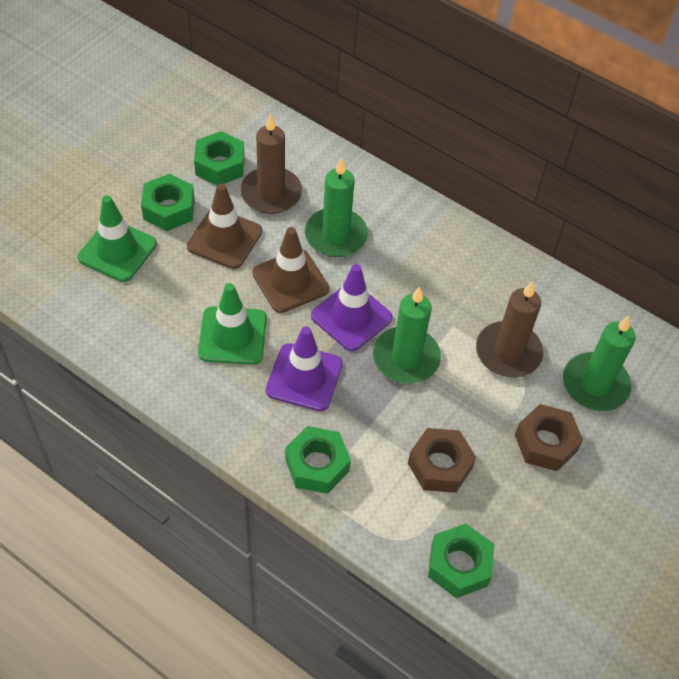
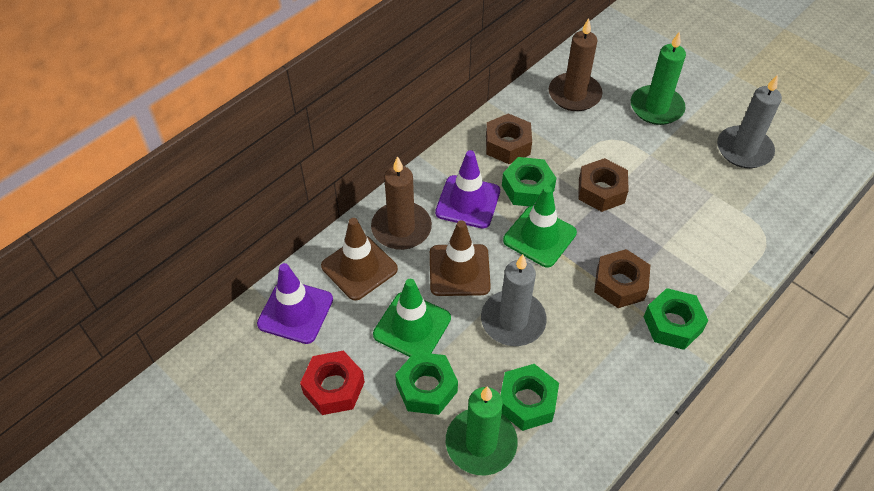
brown nut: 2 -> 3
green candle: 3 -> 2
grey candle: 0 -> 2
red nut: 0 -> 1

